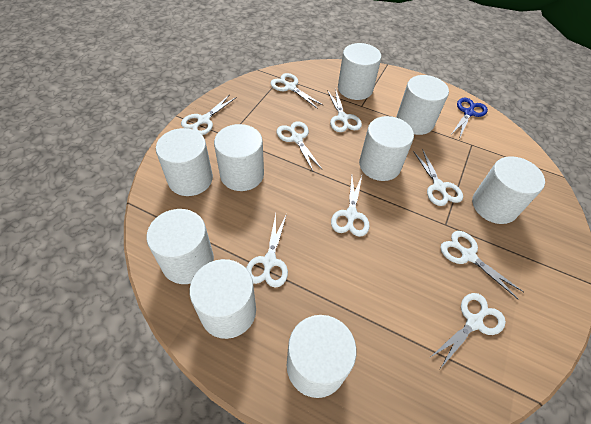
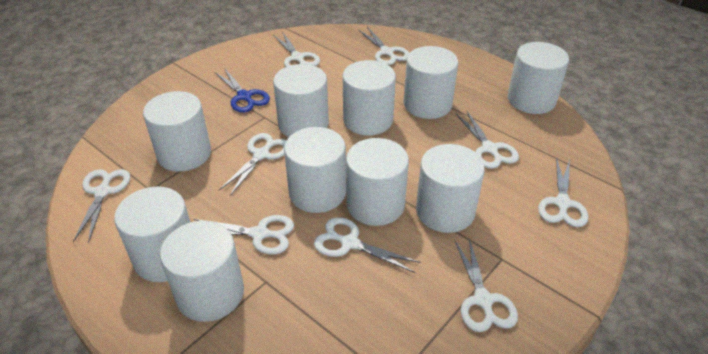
white cylinder: 9 -> 10

